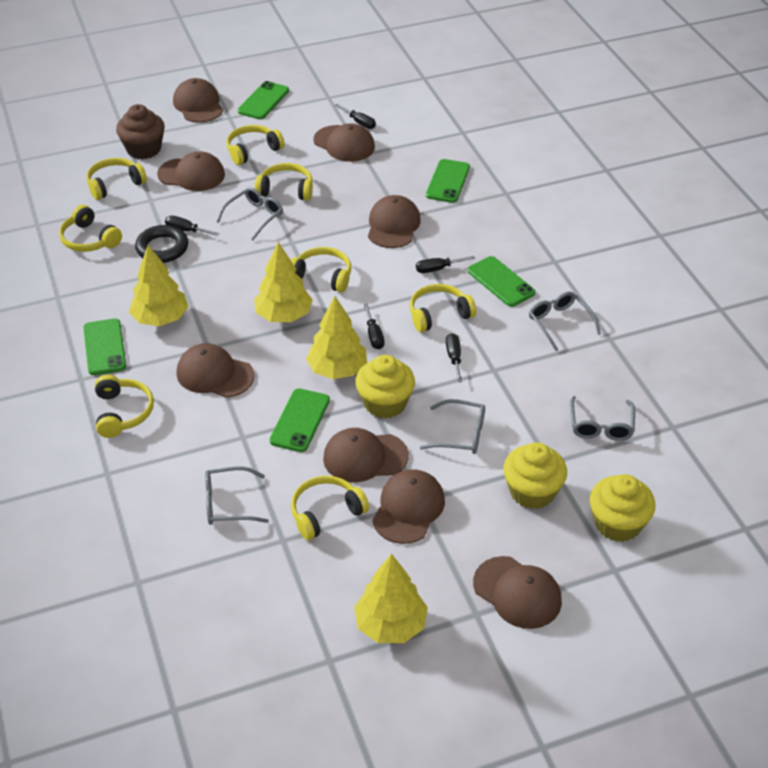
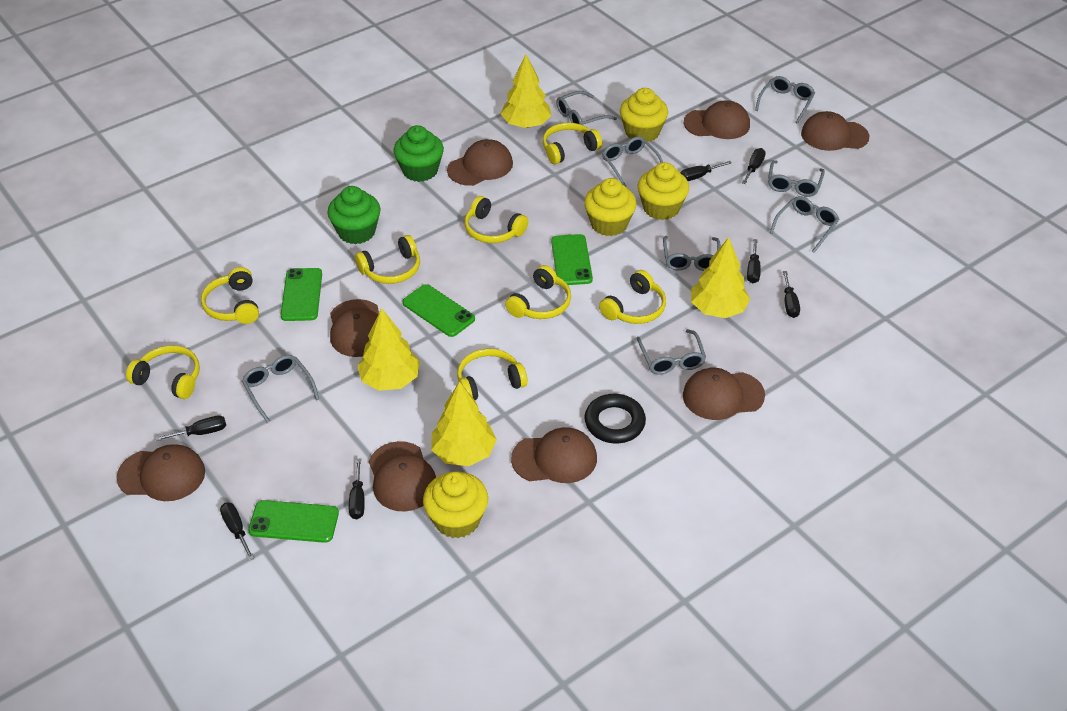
black screwdriver: 5 -> 7
brown cupcake: 1 -> 0
green cupcake: 0 -> 2
green phone: 5 -> 4
grey glasses: 5 -> 8
yellow cupcake: 3 -> 4

